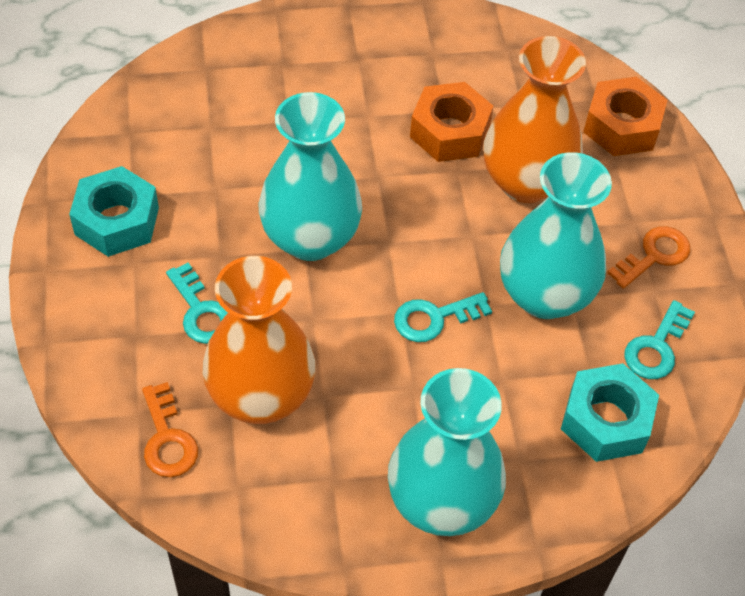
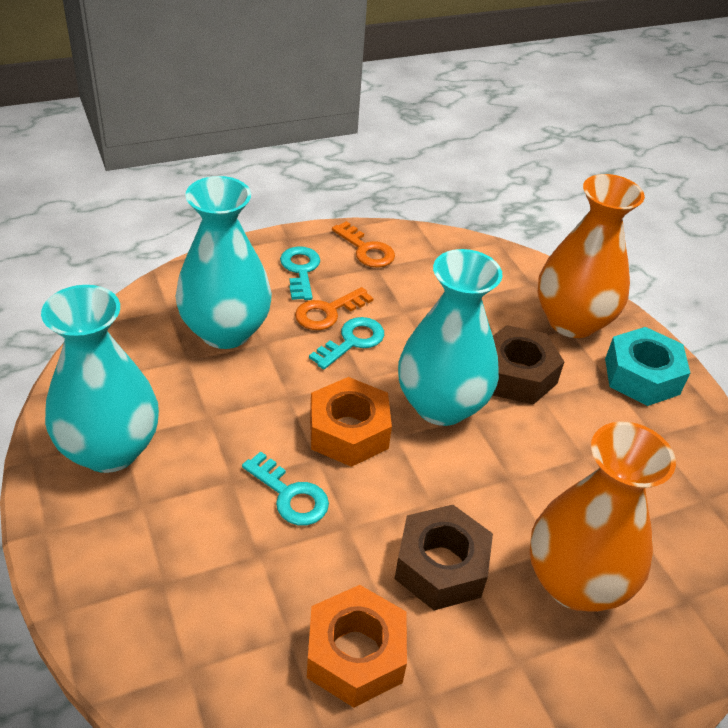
brown nut: 0 -> 2
turquoise nut: 2 -> 1

